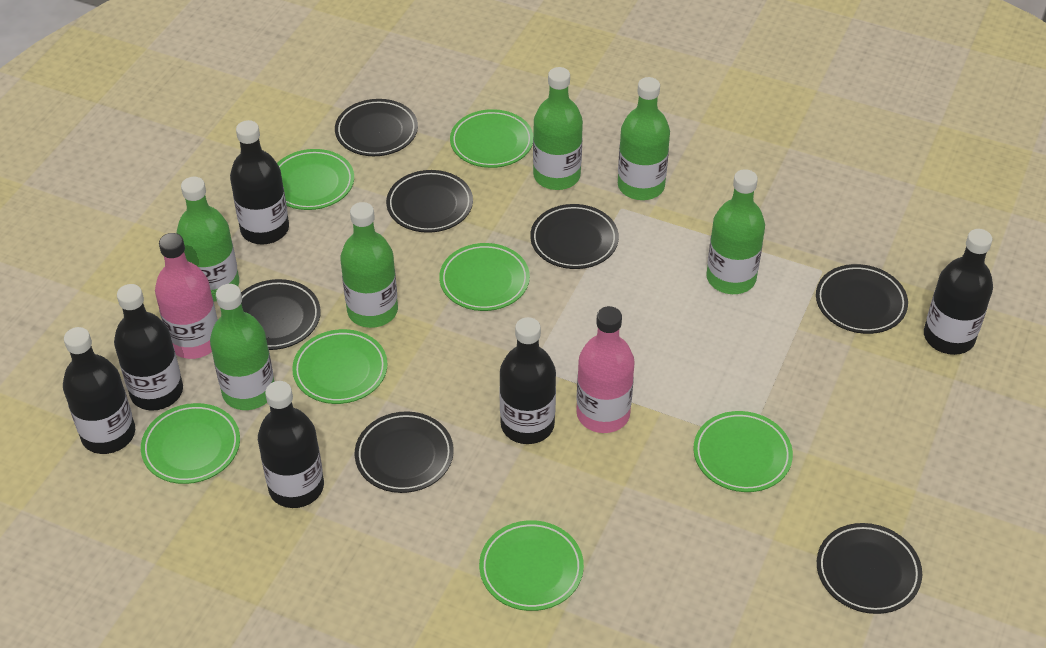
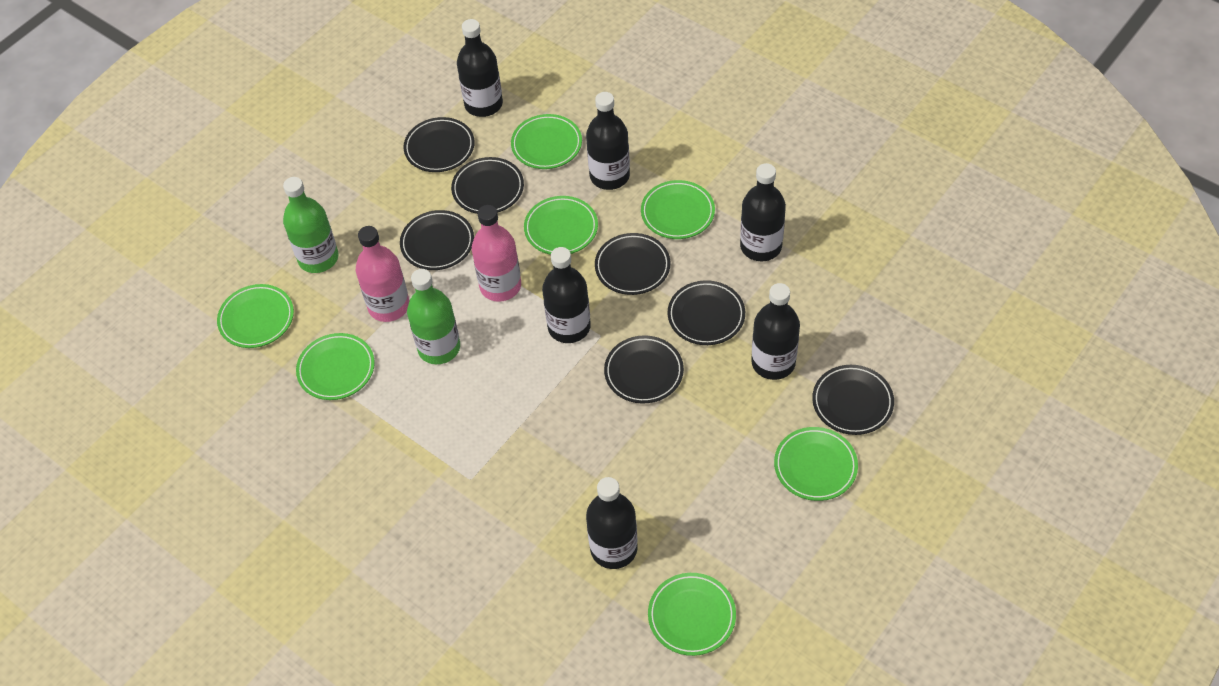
green bottle: 6 -> 2

